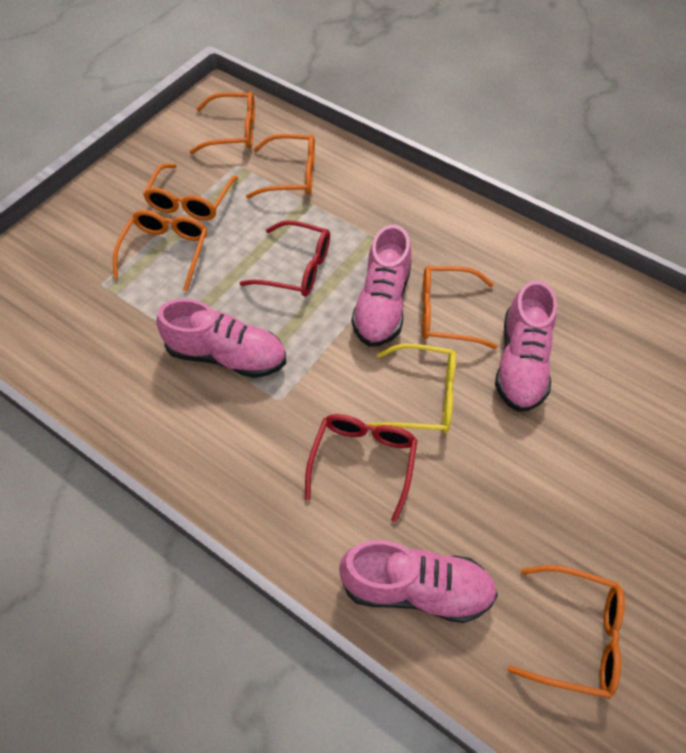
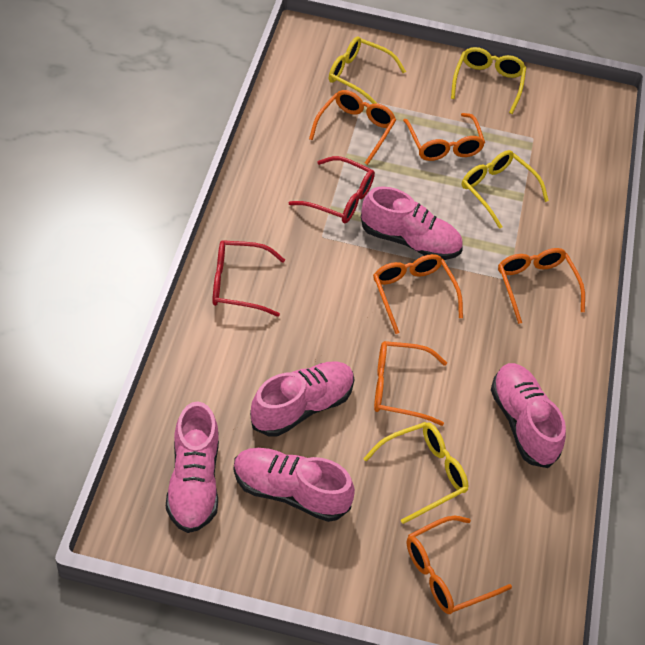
pink shoe: 4 -> 5
yellow glasses: 1 -> 4

